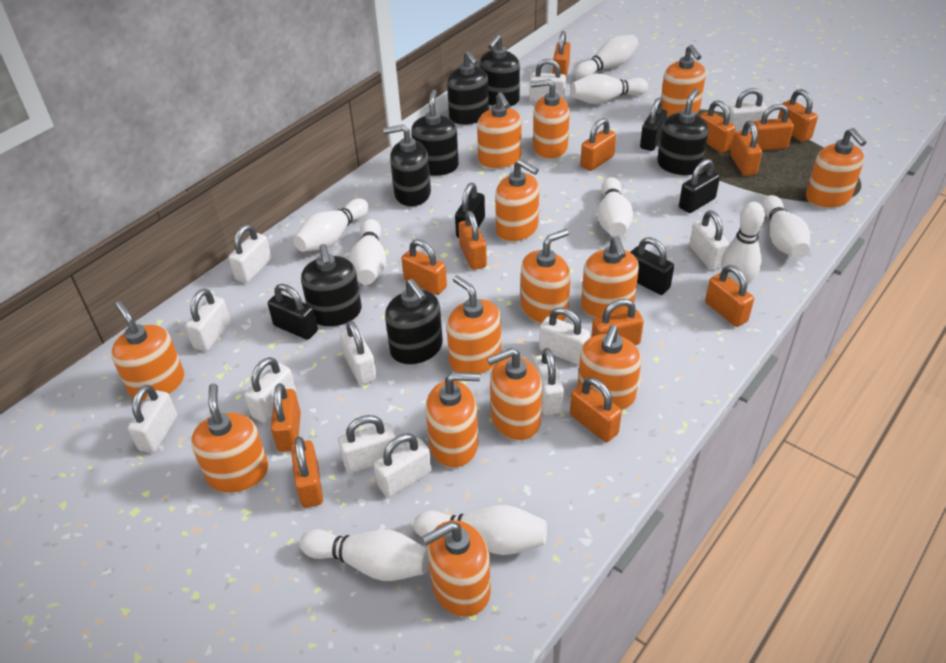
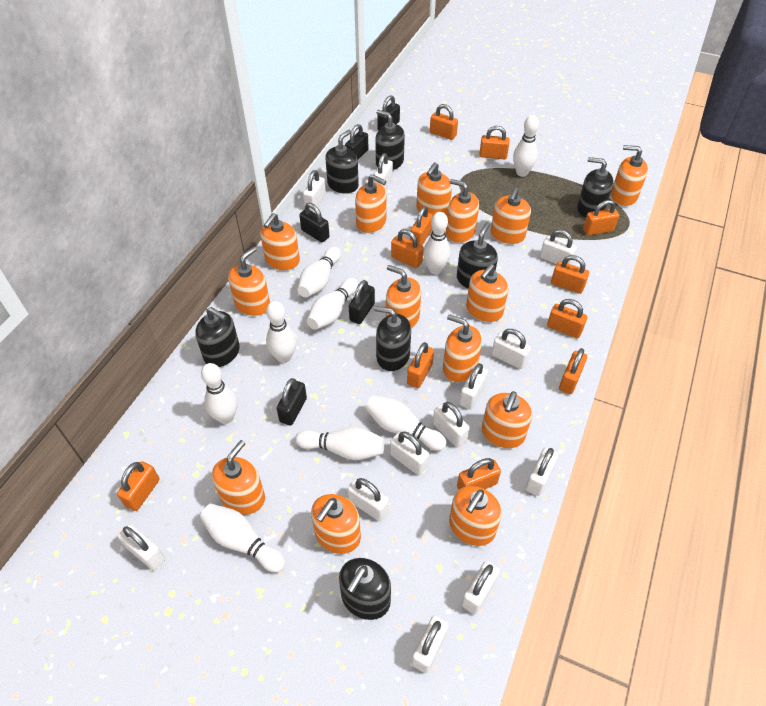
orange padlock: 13 -> 11

